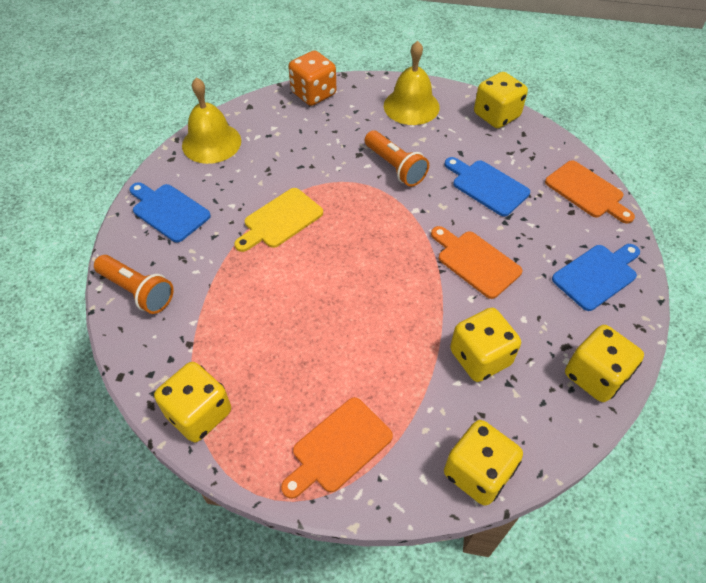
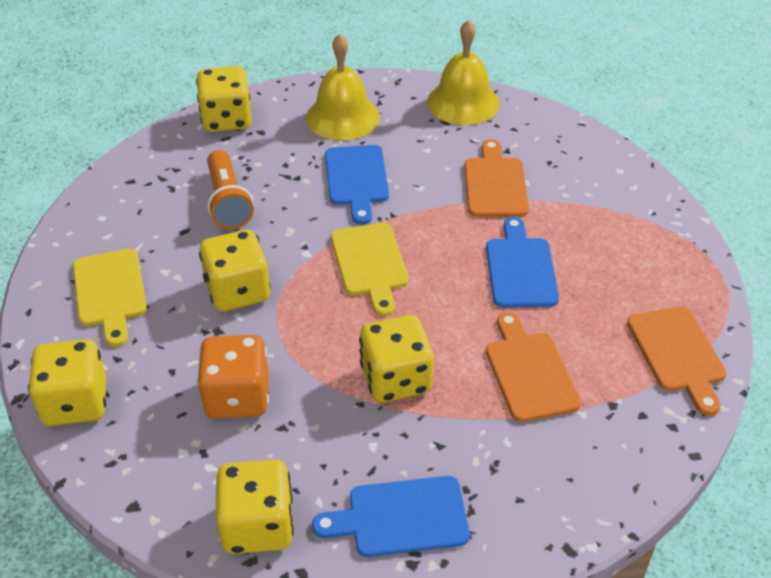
orange flashlight: 2 -> 1
yellow cutting board: 1 -> 2

